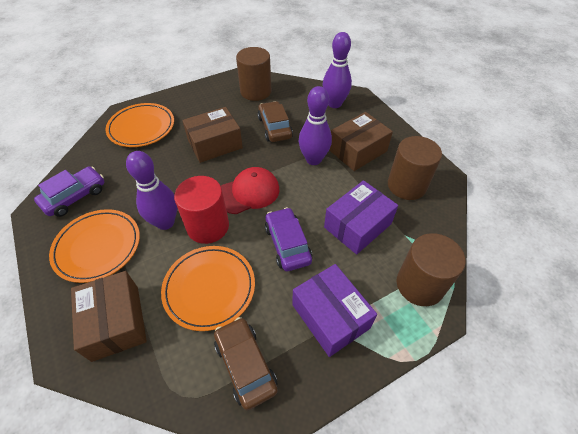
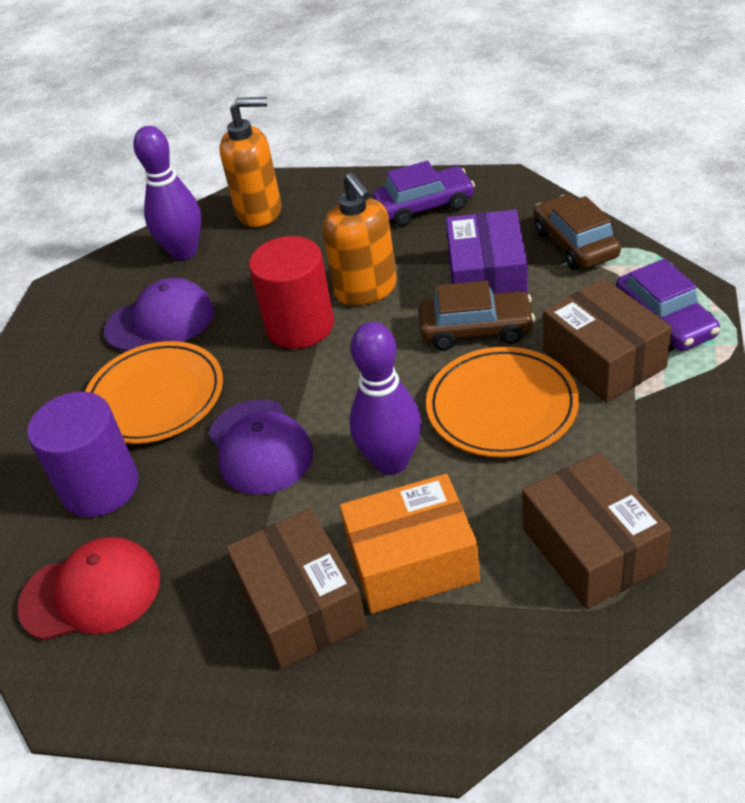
brown cylinder: 3 -> 0
orange box: 0 -> 1
orange plate: 3 -> 2
orange soap dispenser: 0 -> 2
purple bowling pin: 3 -> 2
purple box: 2 -> 1
purple cap: 0 -> 2
purple cylinder: 0 -> 1

